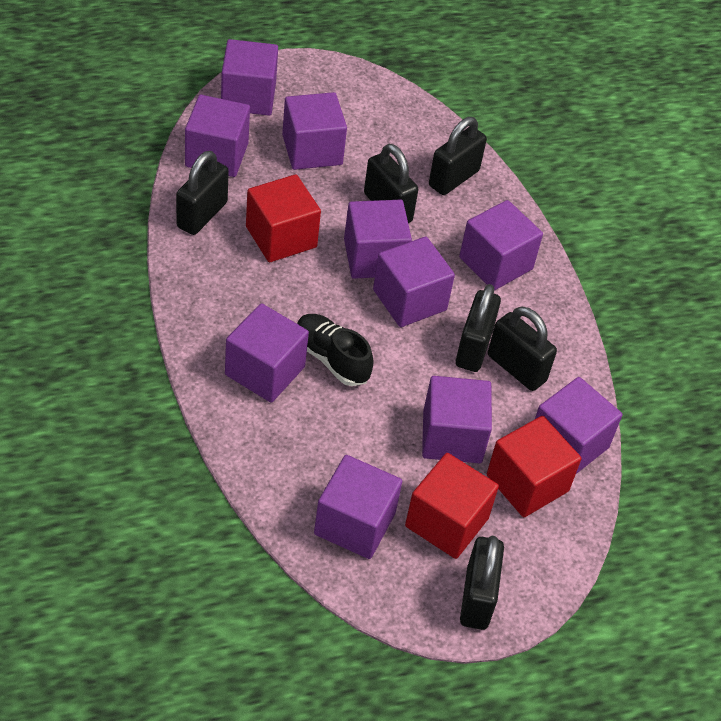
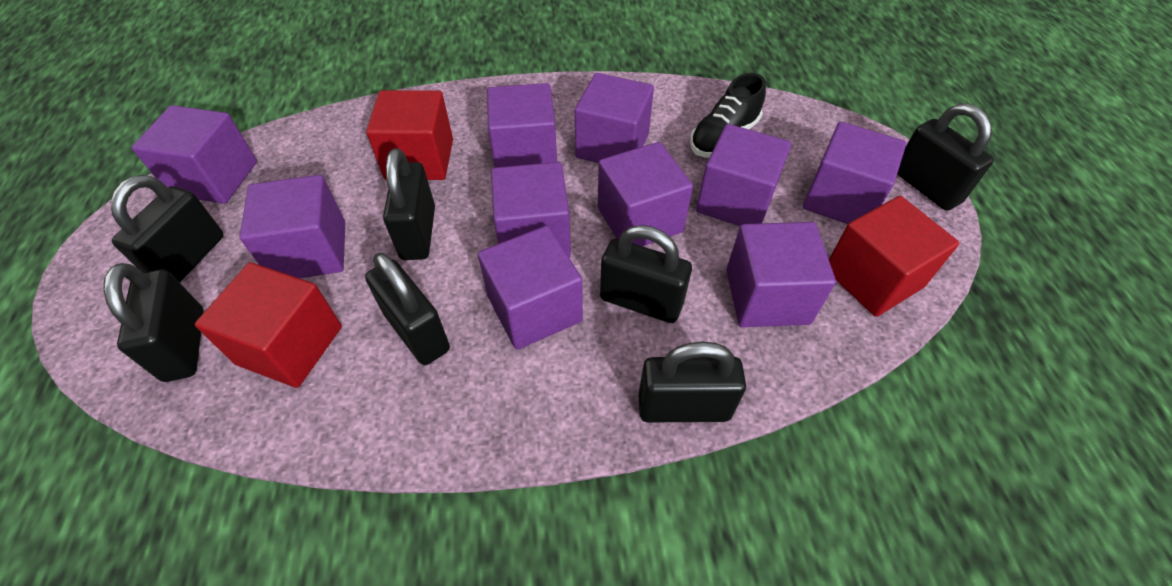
black padlock: 6 -> 7

